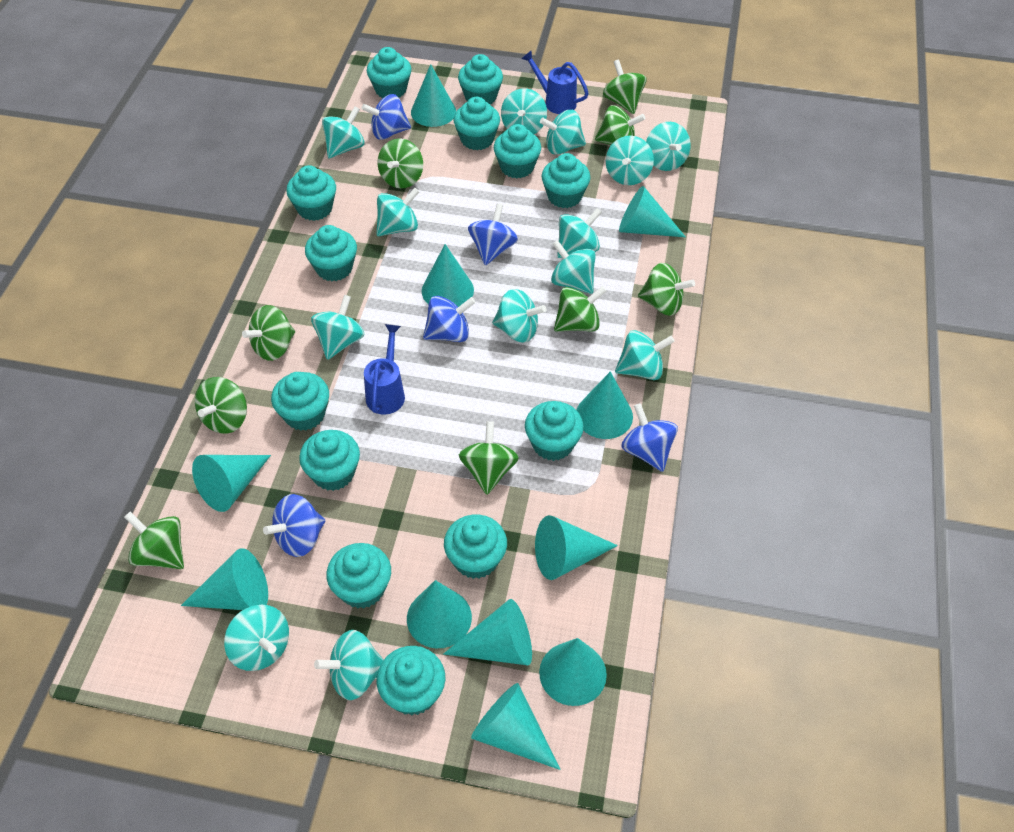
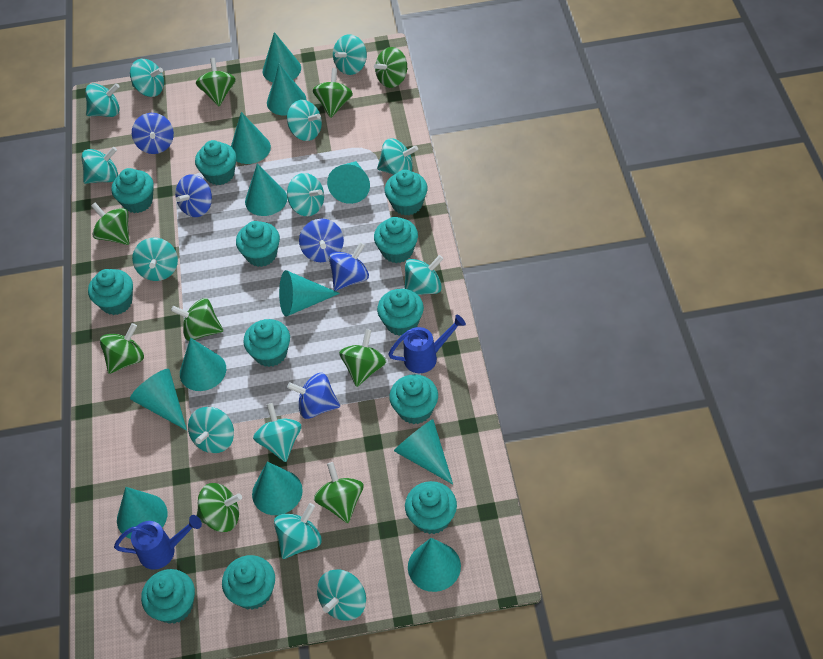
turquoise cone: 11 -> 12
turquoise cupcake: 13 -> 12

